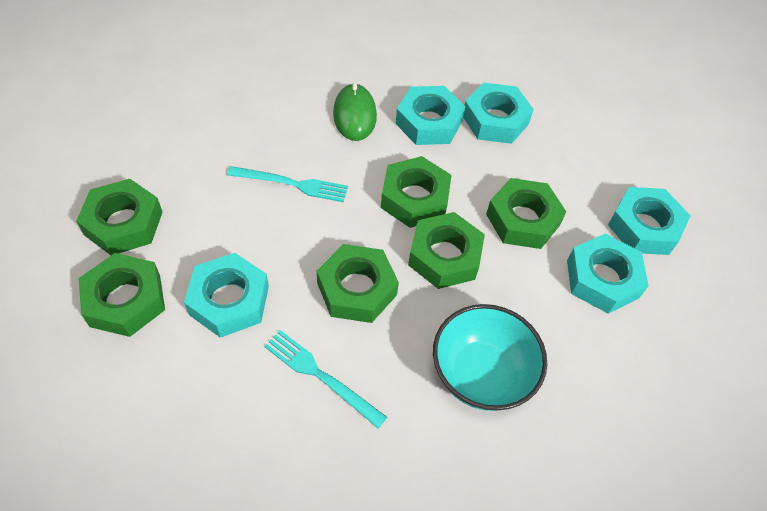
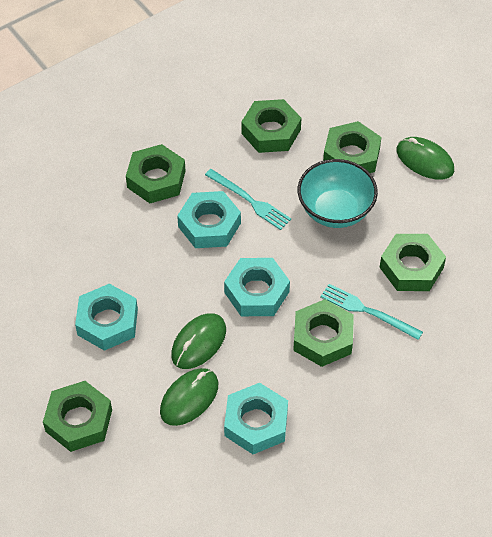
green mouse: 1 -> 3
turquoise nut: 5 -> 4

